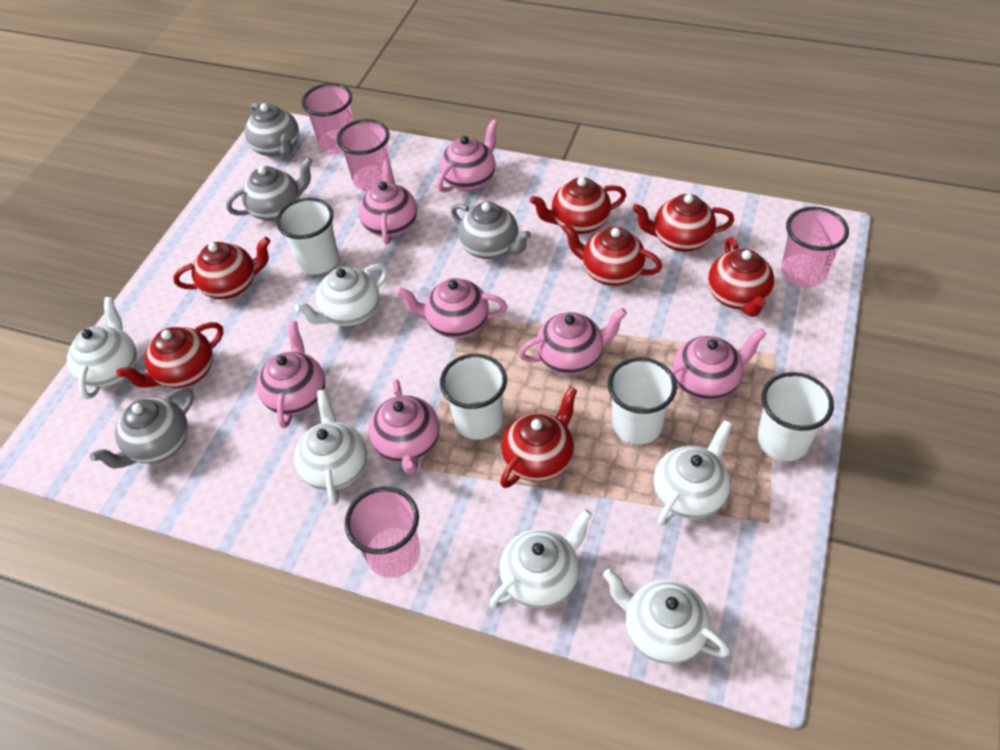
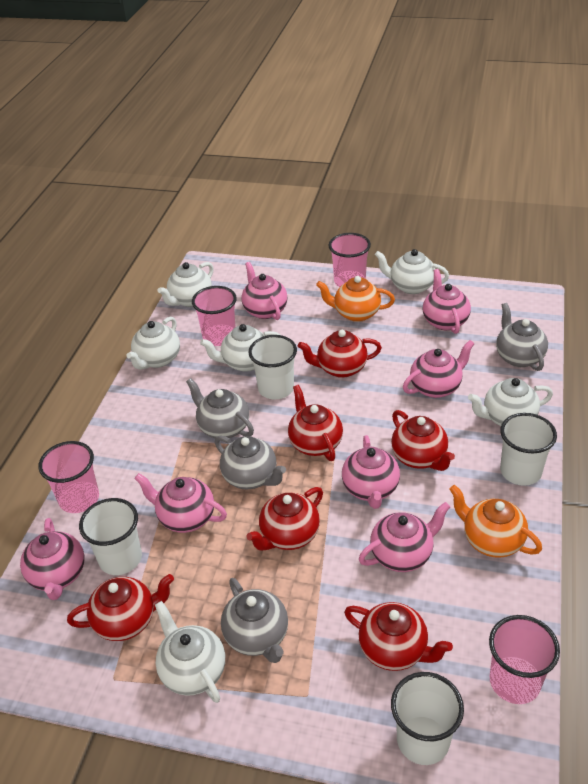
orange teapot: 0 -> 2
red teapot: 7 -> 6

